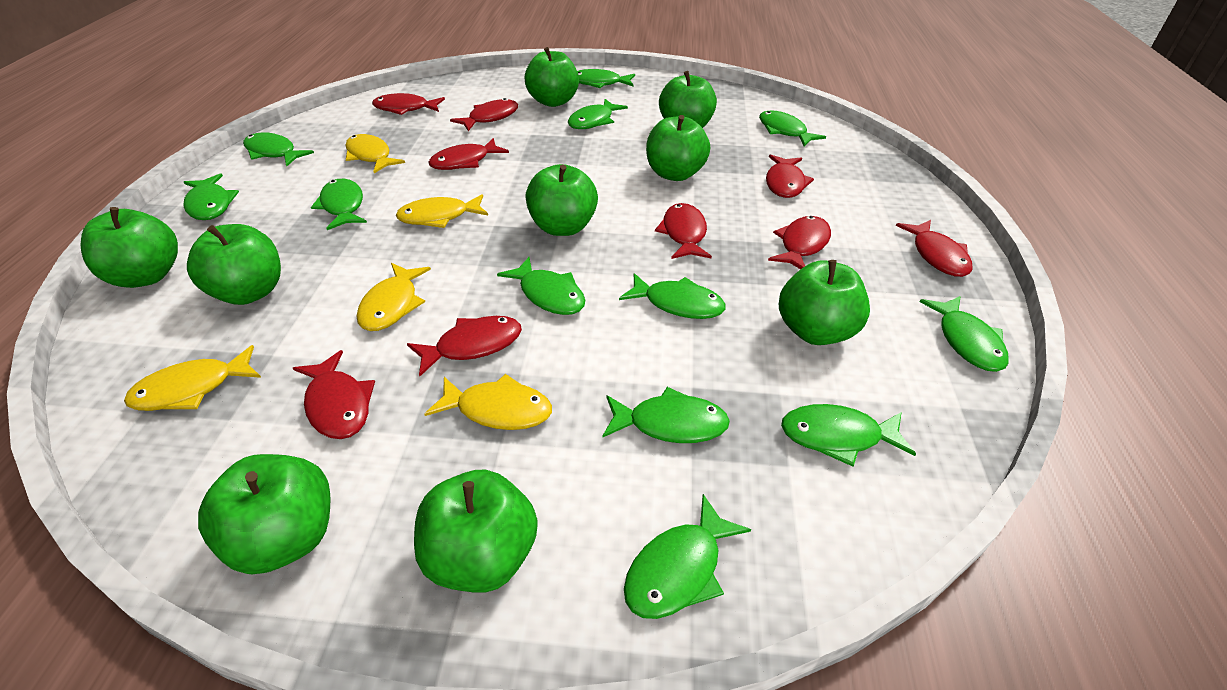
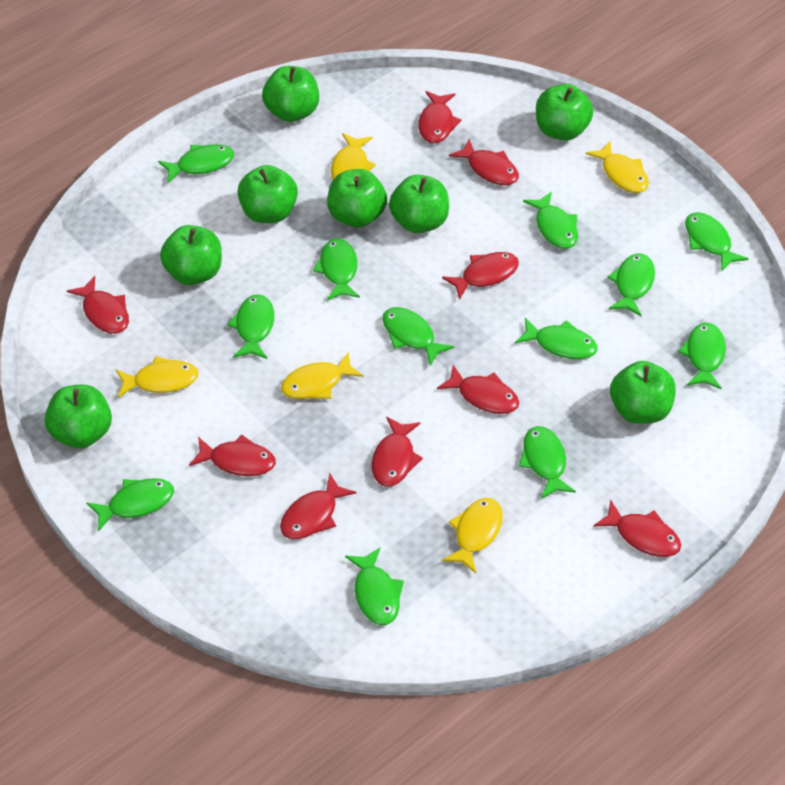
green apple: 9 -> 8

